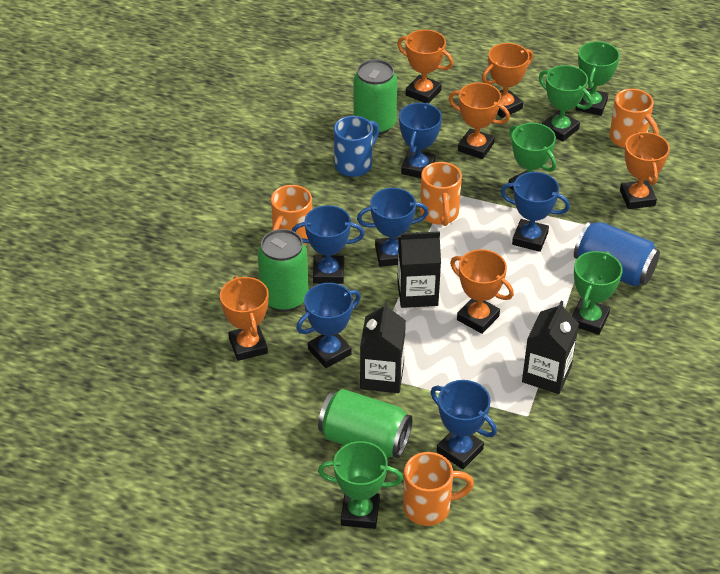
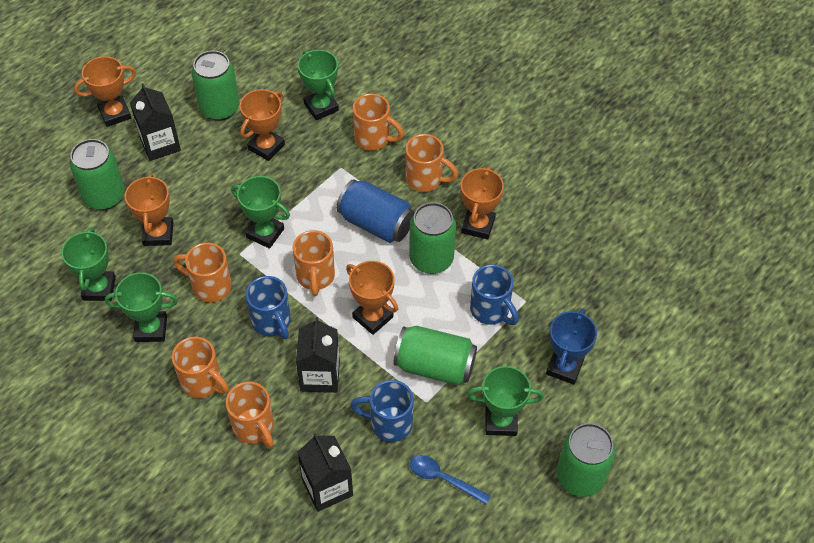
blue mug: 1 -> 3
blue spoon: 0 -> 1
blue trophy: 6 -> 1
green can: 3 -> 5
orange mug: 4 -> 6
orange trophy: 6 -> 5

